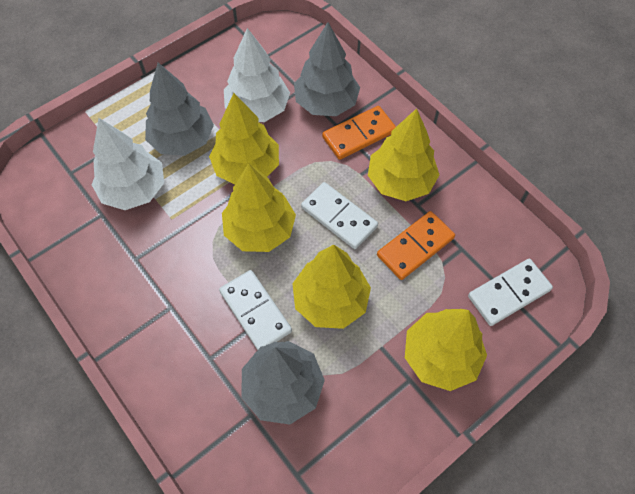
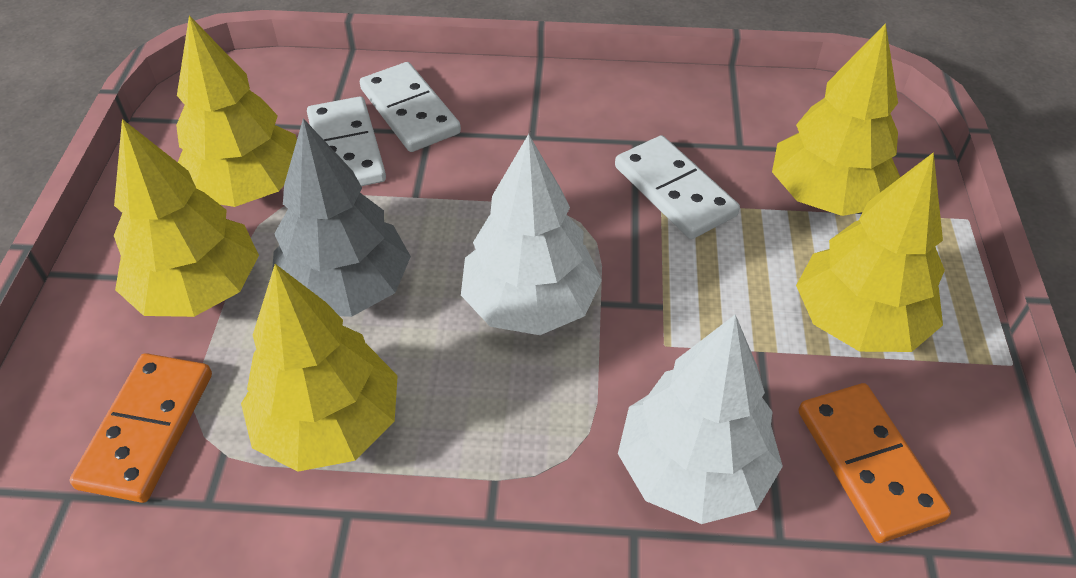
grey tree: 3 -> 1

